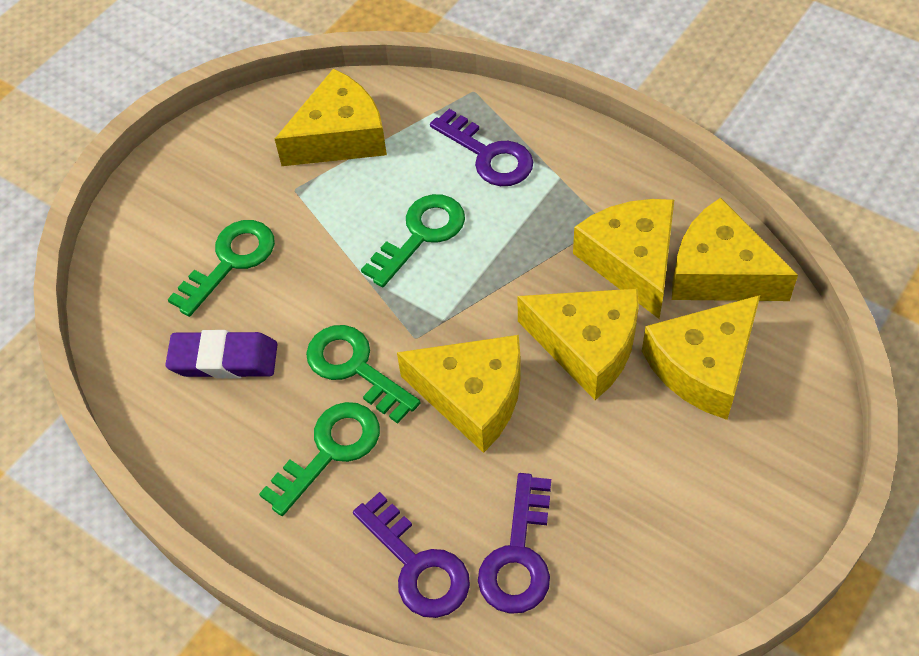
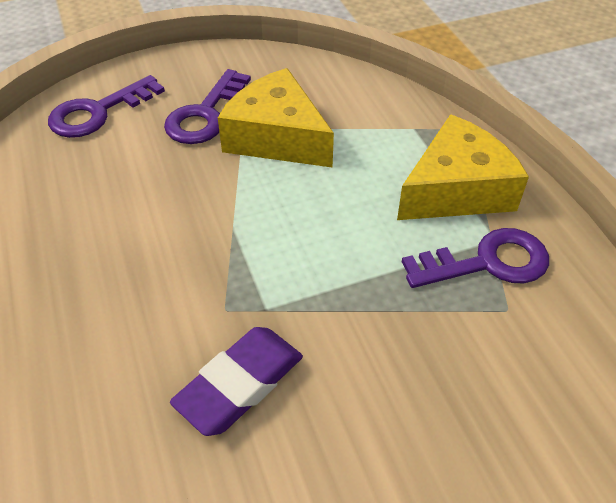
green key: 4 -> 0
yellow cheese: 6 -> 2

